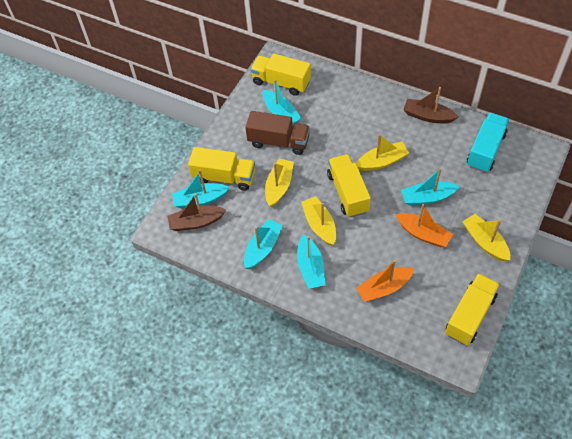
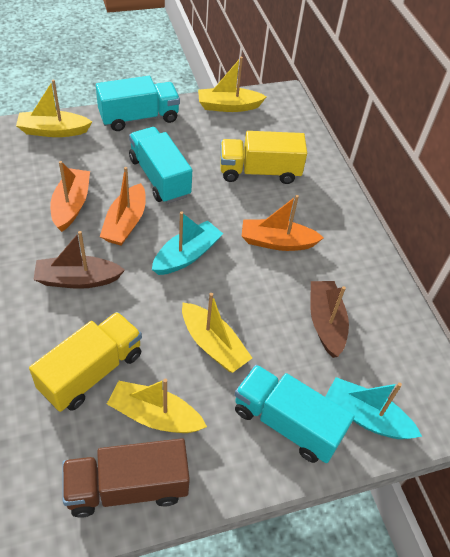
orange boat: 2 -> 3
turquoise boat: 5 -> 2
turquoise truck: 1 -> 3
yellow truck: 4 -> 2

